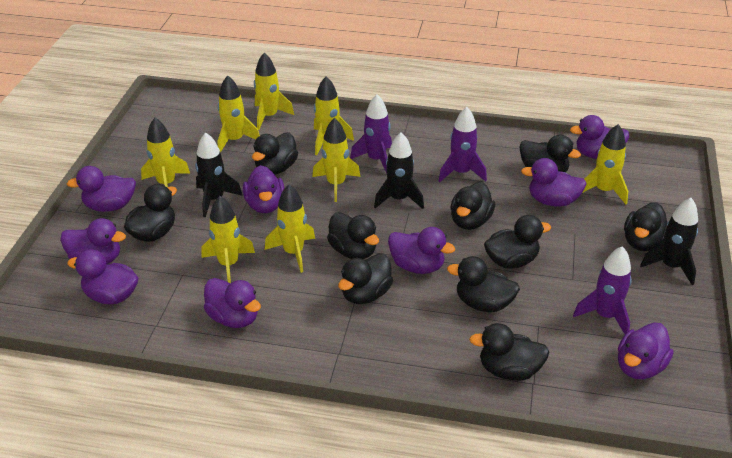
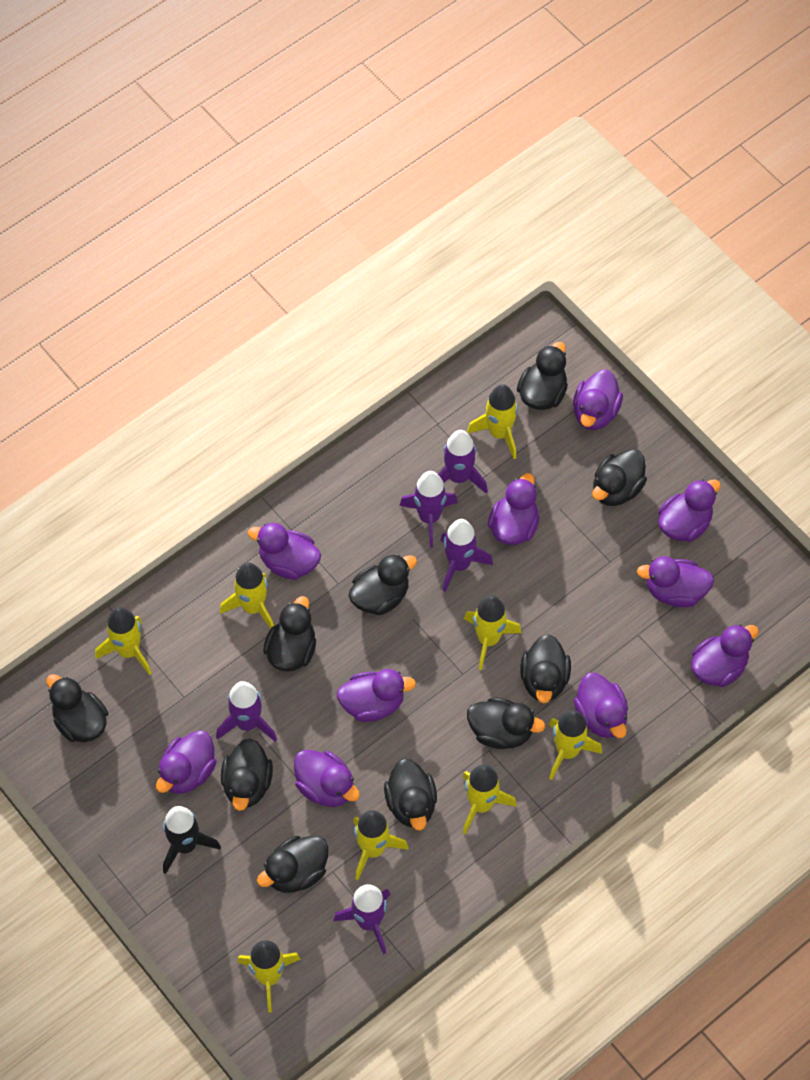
black rocket: 3 -> 1
purple duck: 9 -> 10
purple rocket: 3 -> 5

